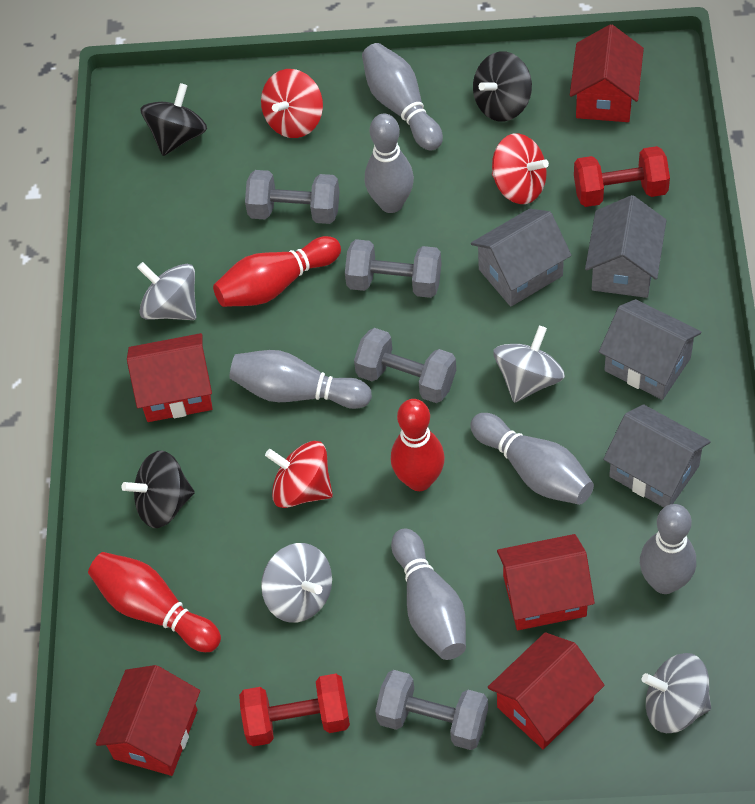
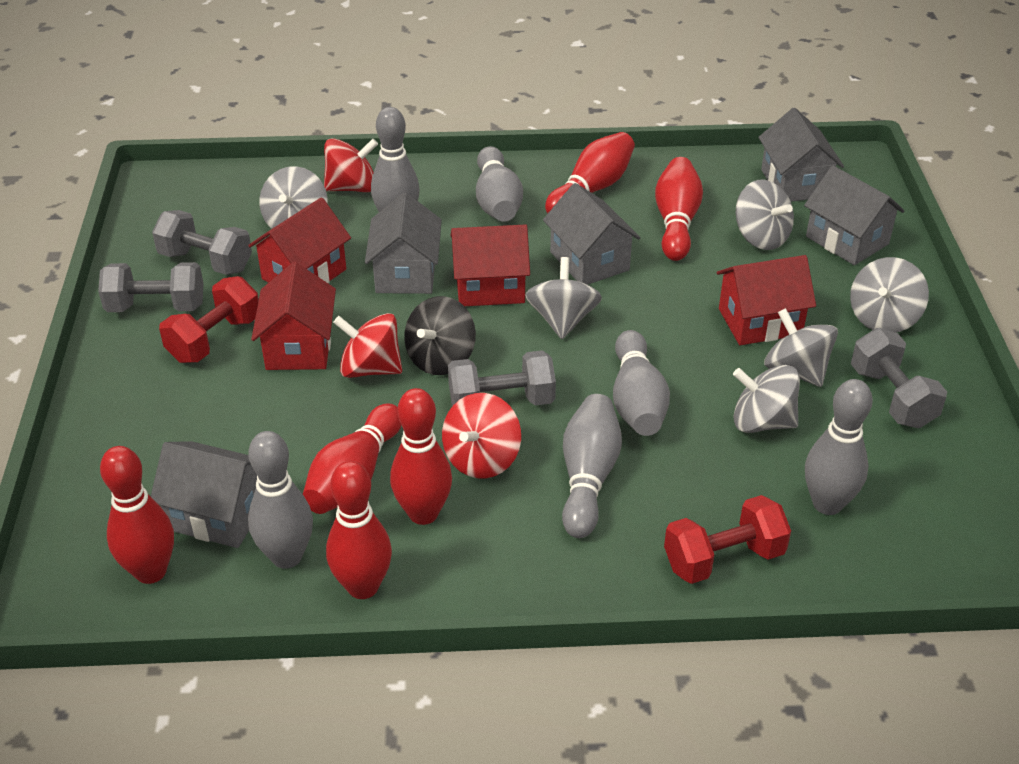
black spinning top: 3 -> 1
grey house: 4 -> 5
grey spinning top: 4 -> 6
red bowling pin: 3 -> 6
red house: 5 -> 4

